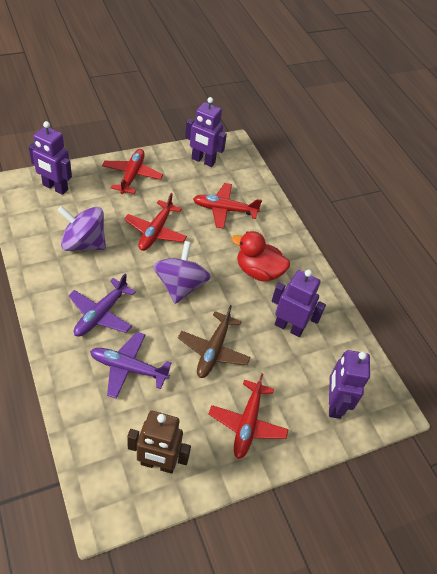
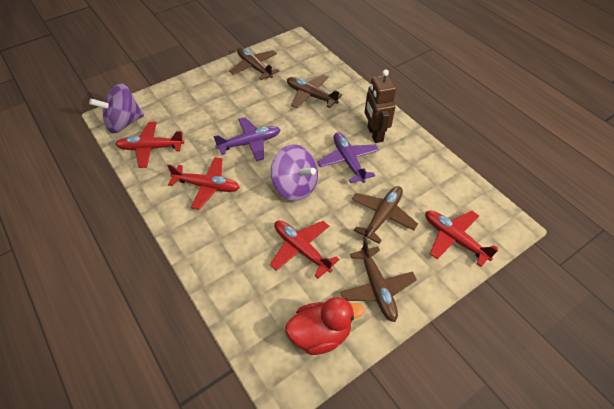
brown plane: 1 -> 4
purple robot: 4 -> 0

